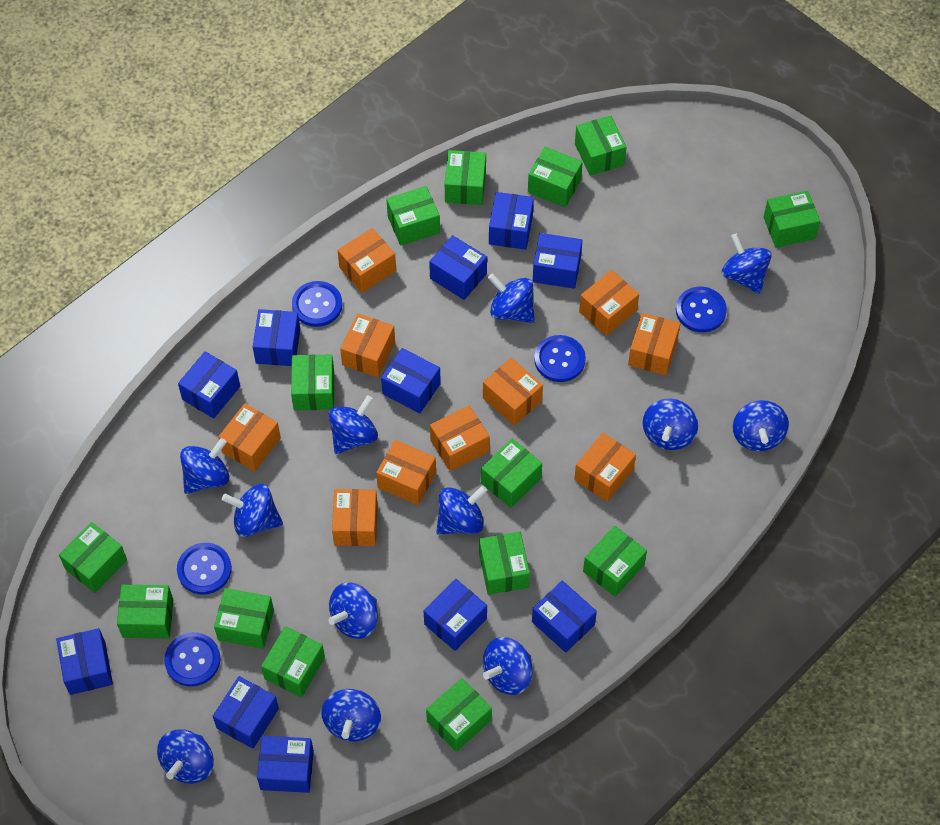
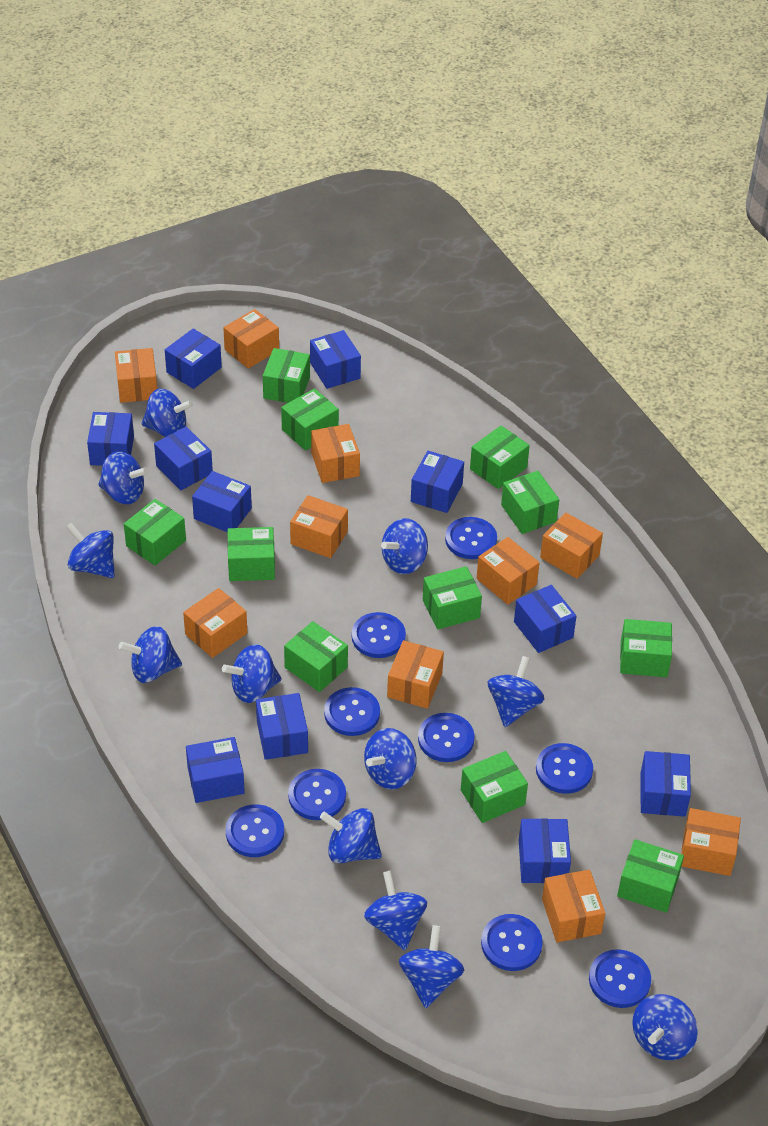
blue button: 5 -> 9
green box: 14 -> 11

